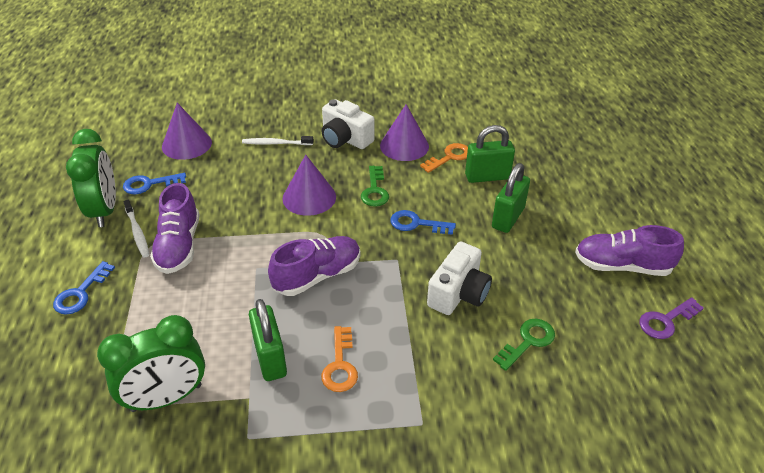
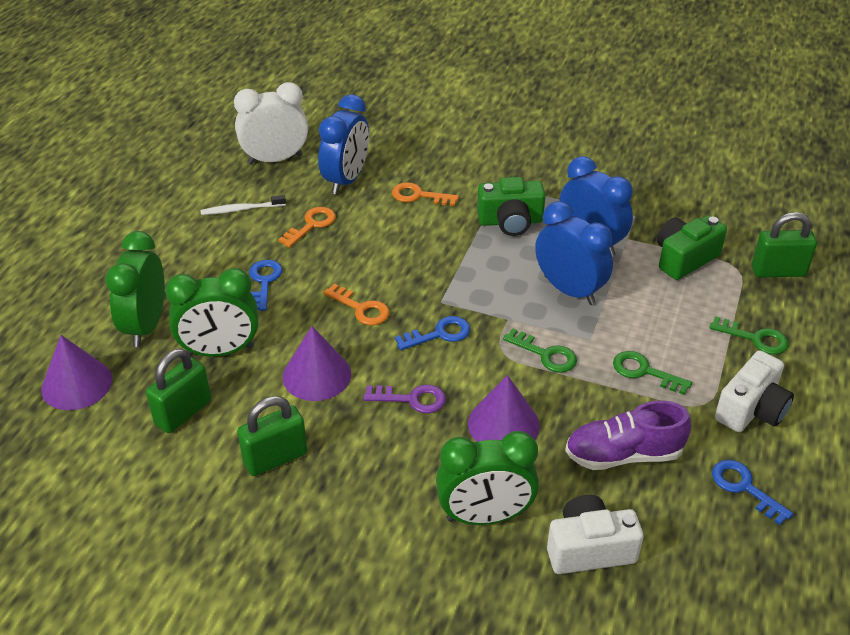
blue clock: 0 -> 3
green camera: 0 -> 2
green clock: 2 -> 3
green key: 2 -> 3
orange key: 2 -> 3
purple shoe: 3 -> 1
white clock: 0 -> 1
white toothbrush: 2 -> 1

